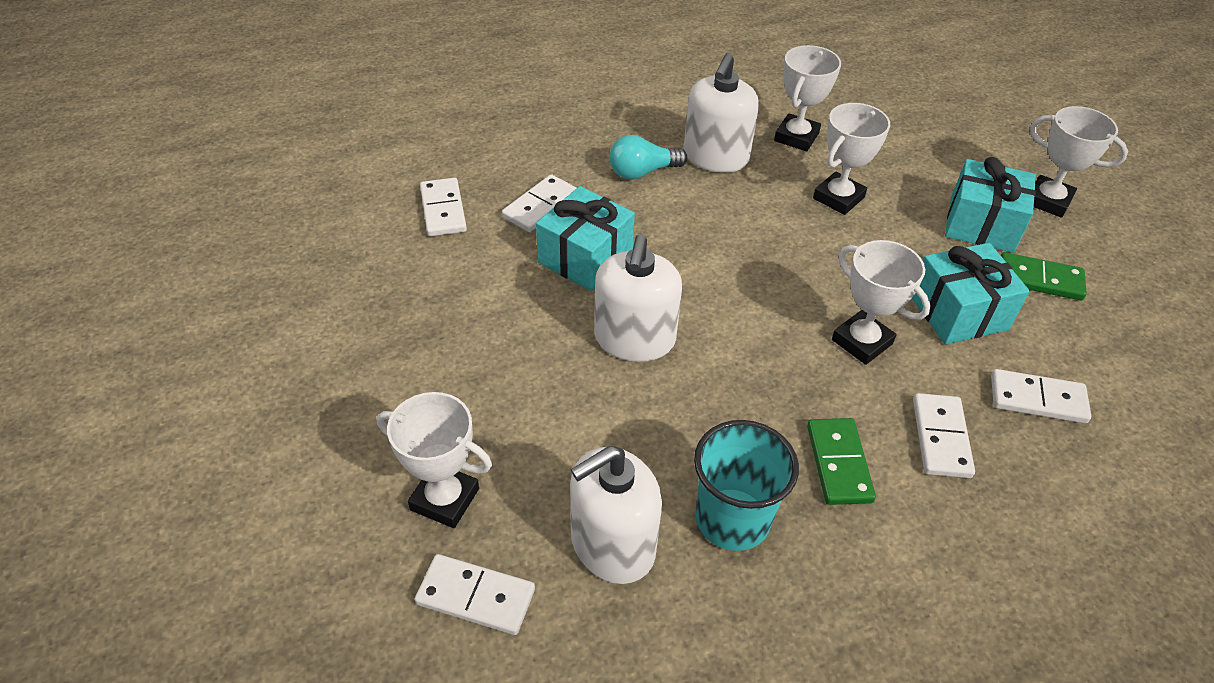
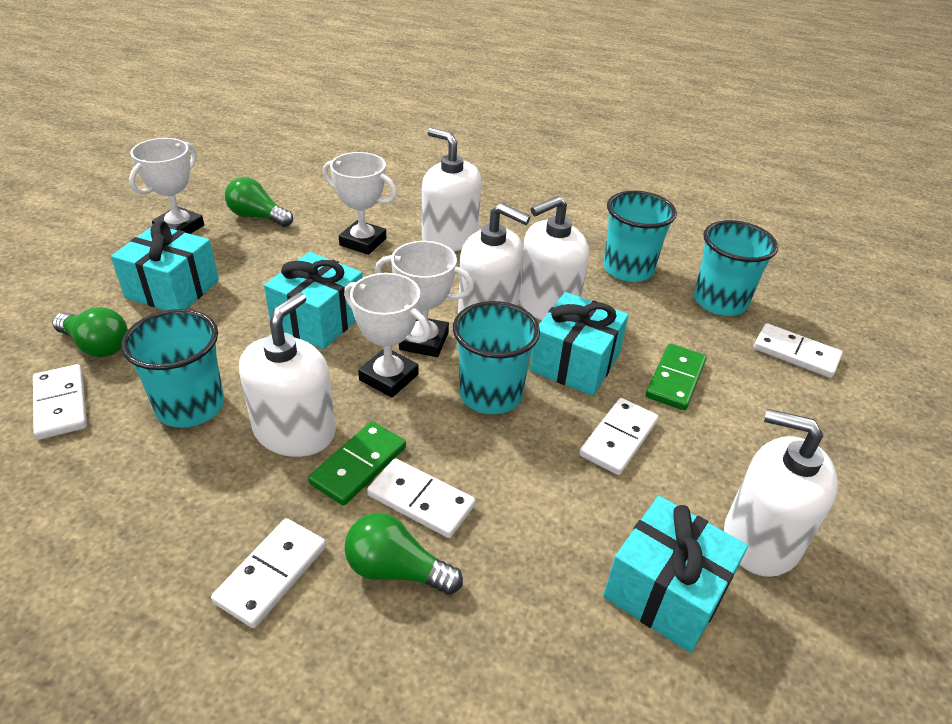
green light bulb: 0 -> 3
turquoise cup: 1 -> 4
turquoise gift: 3 -> 4
turquoise light bulb: 1 -> 0
white soap dispenser: 3 -> 5
white trophy: 5 -> 4

